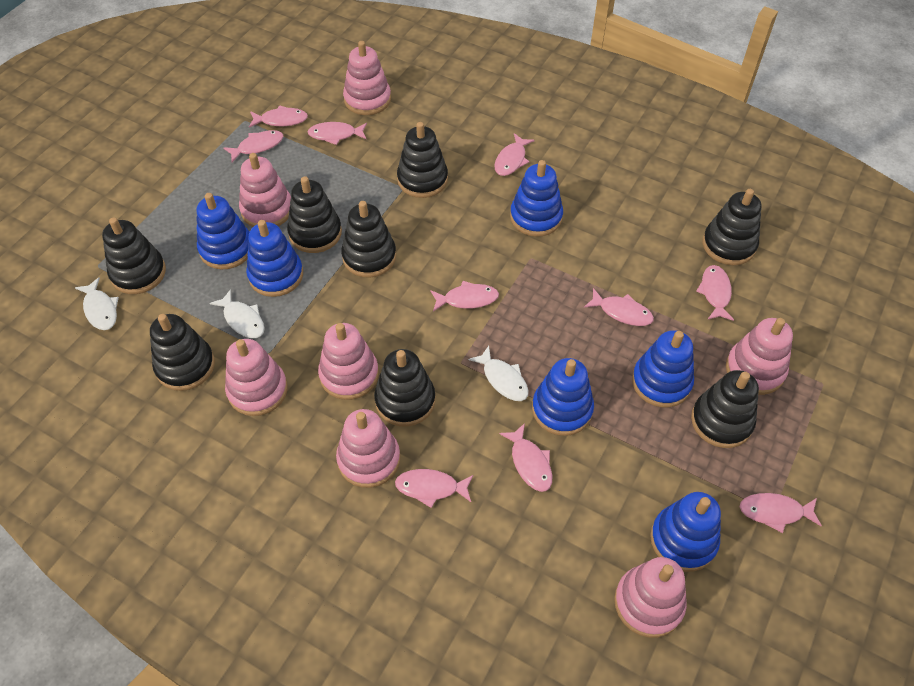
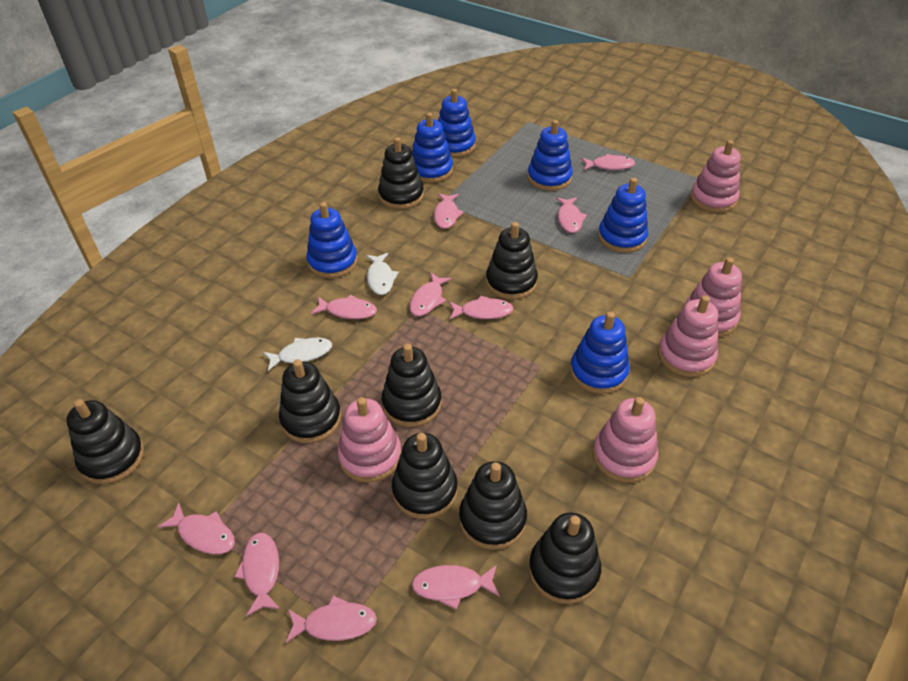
pink stacking toy: 7 -> 5
white fish: 3 -> 2

